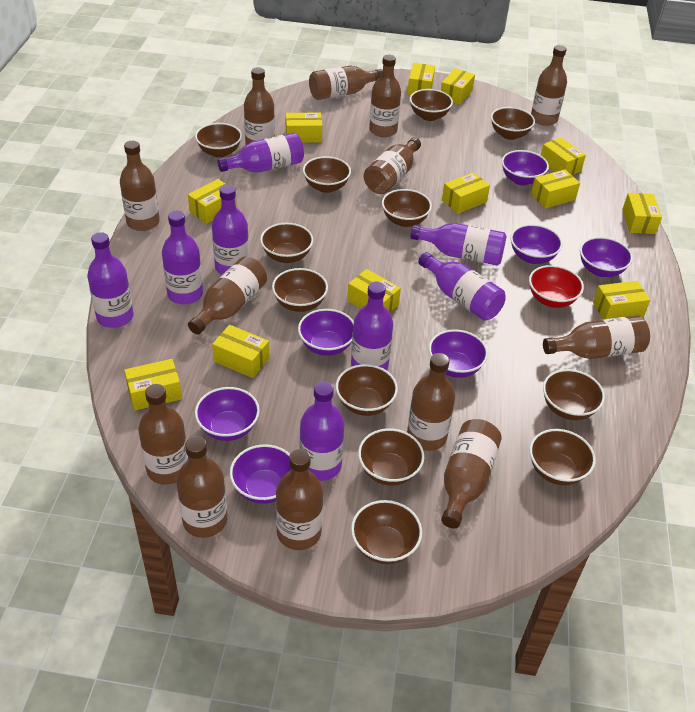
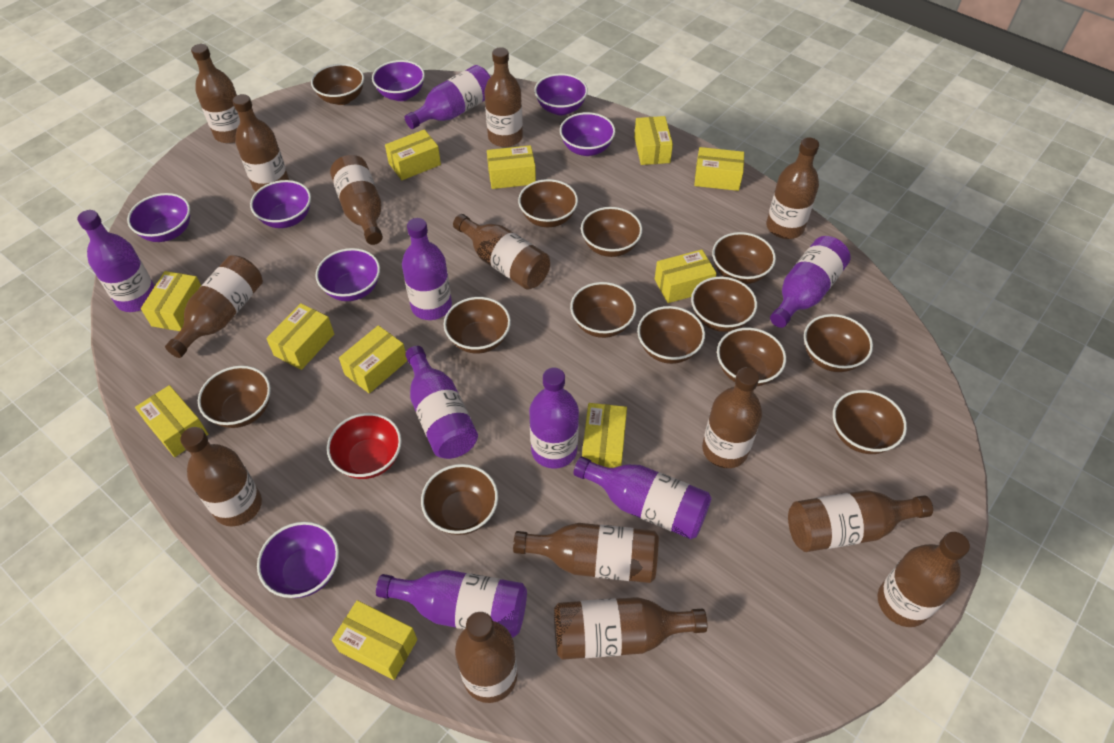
brown bottle: 13 -> 14
brown bowl: 12 -> 13
yellow box: 12 -> 11

